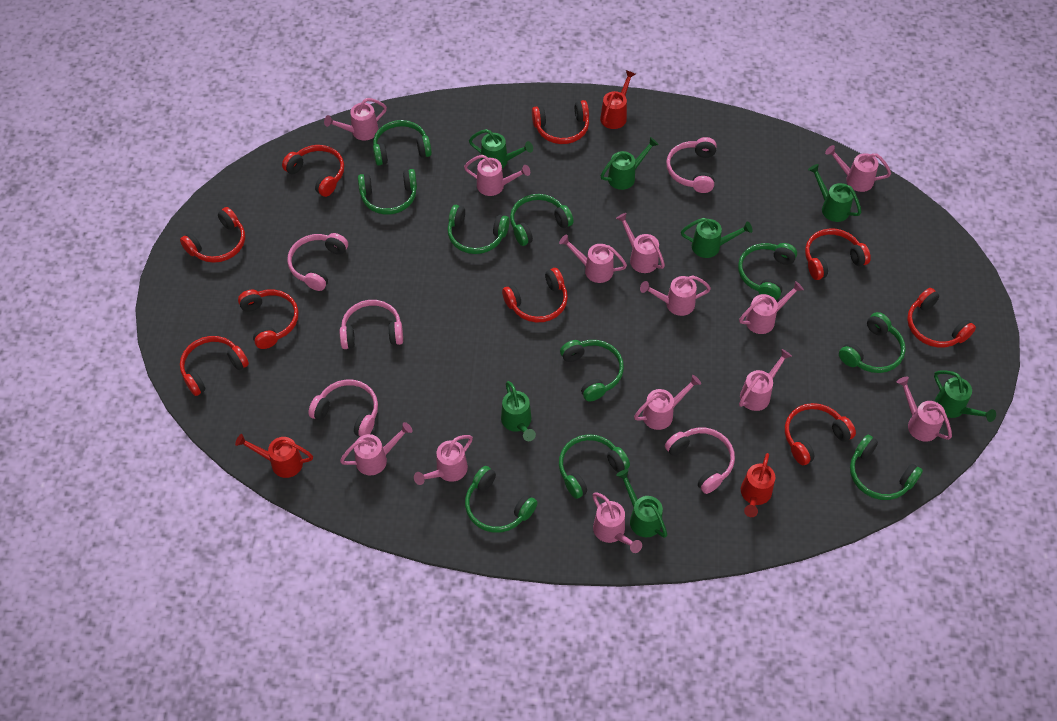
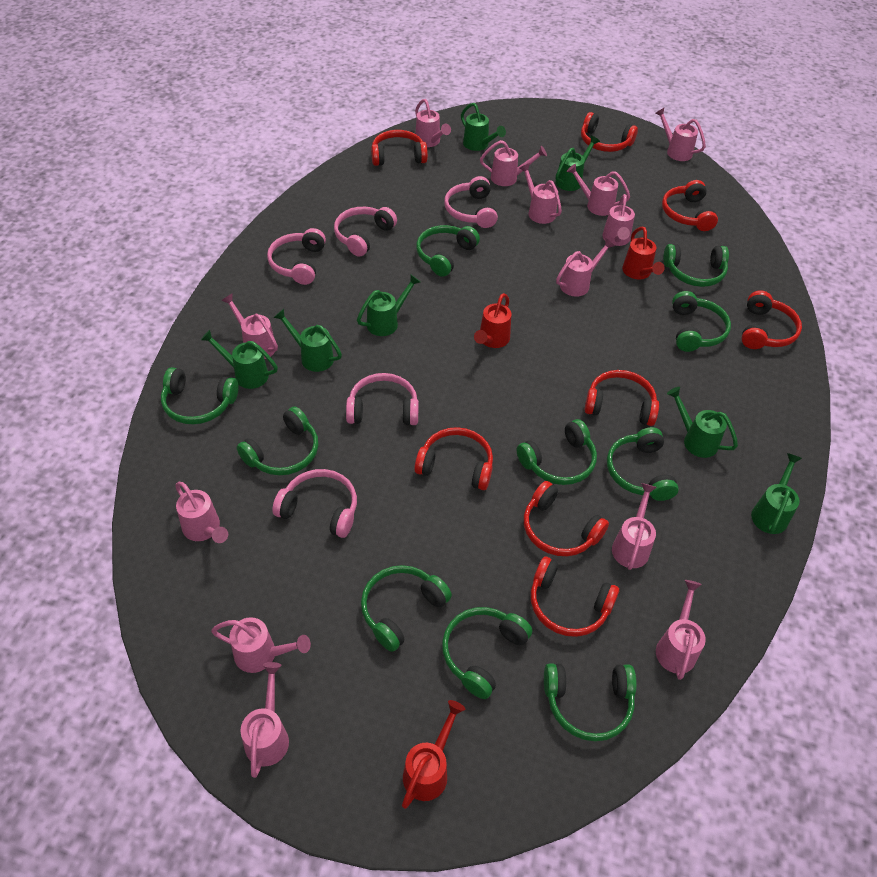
red headphones: 9 -> 8

